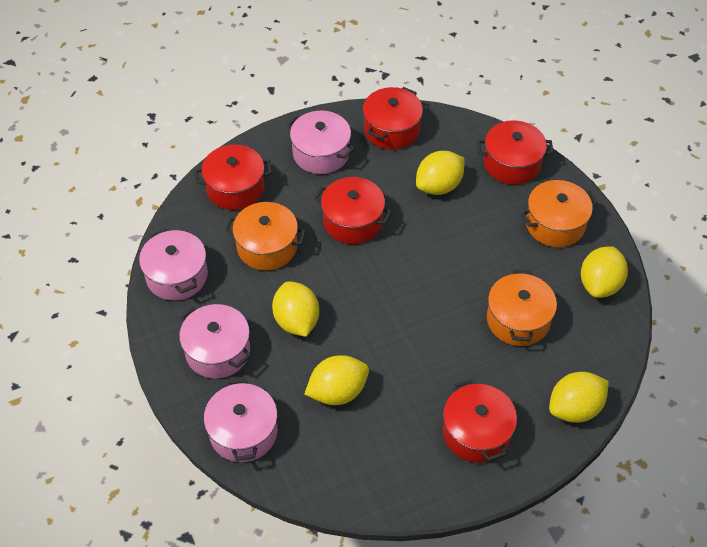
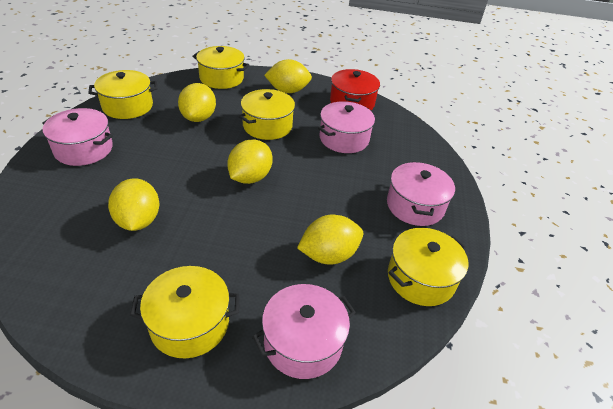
orange pot: 3 -> 0
red pot: 5 -> 1
yellow pot: 0 -> 5

